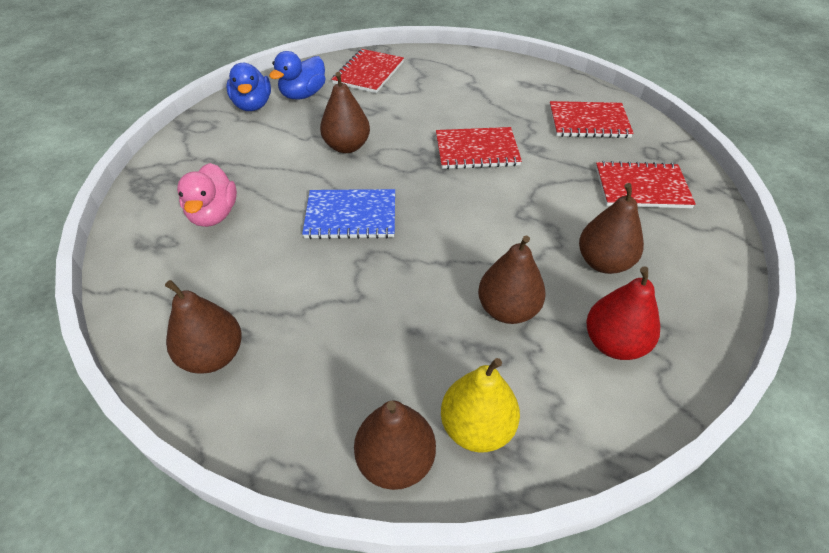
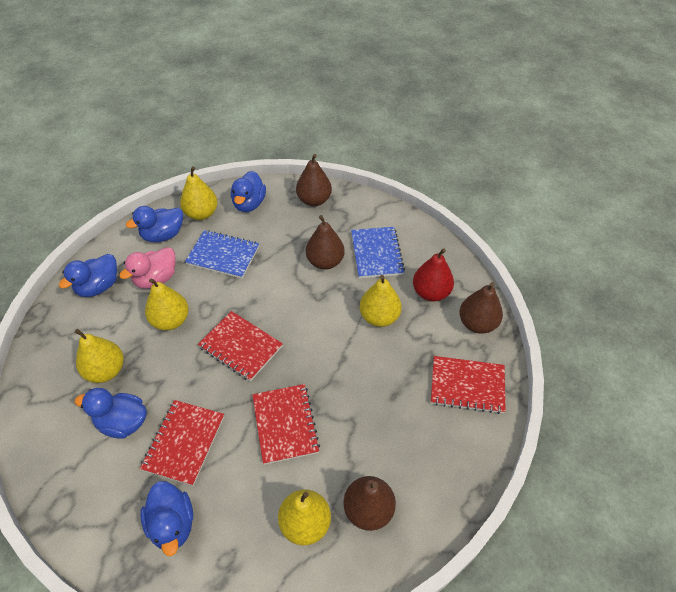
blue duck: 2 -> 5
blue notebook: 1 -> 2
brown pear: 5 -> 4
yellow pear: 1 -> 5

